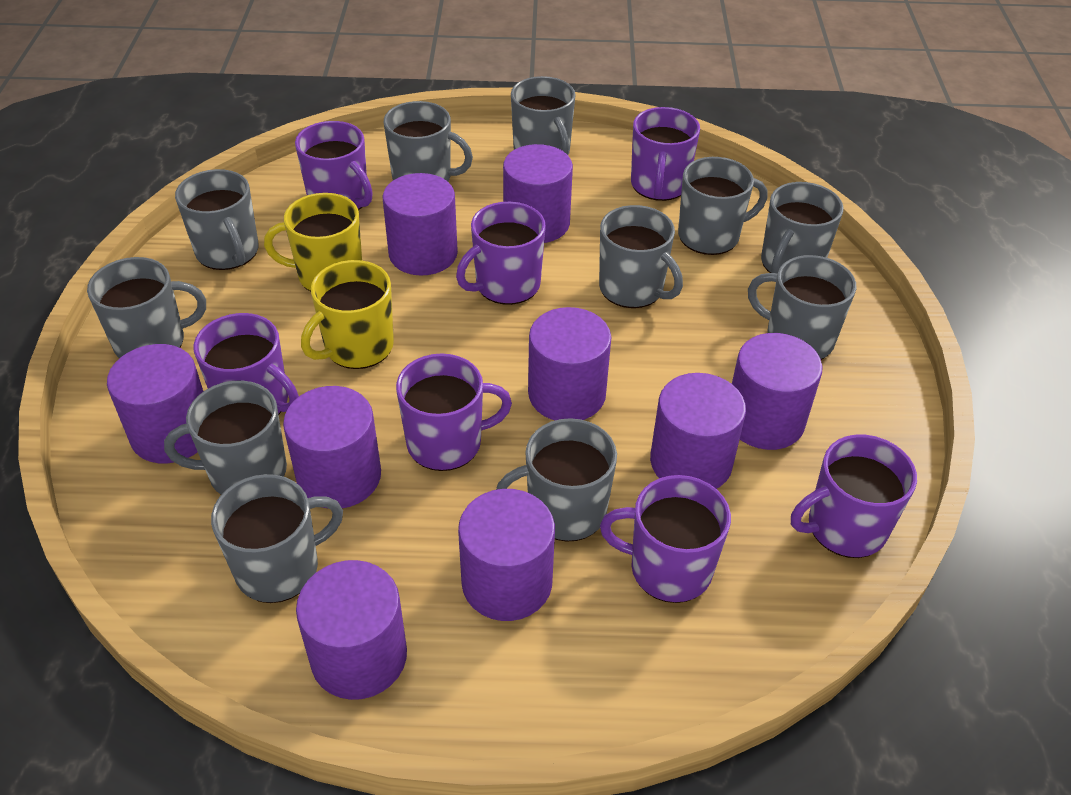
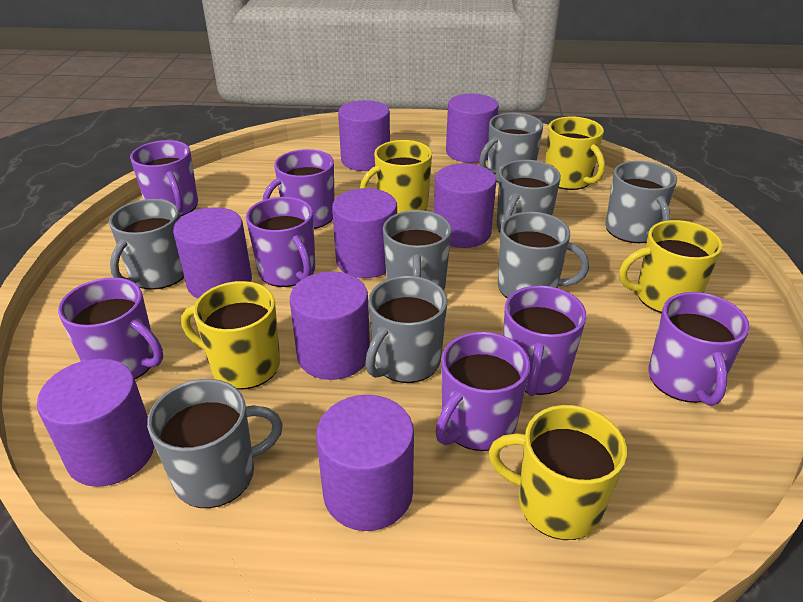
grey mug: 11 -> 8
purple cylinder: 9 -> 8
yellow mug: 2 -> 5

